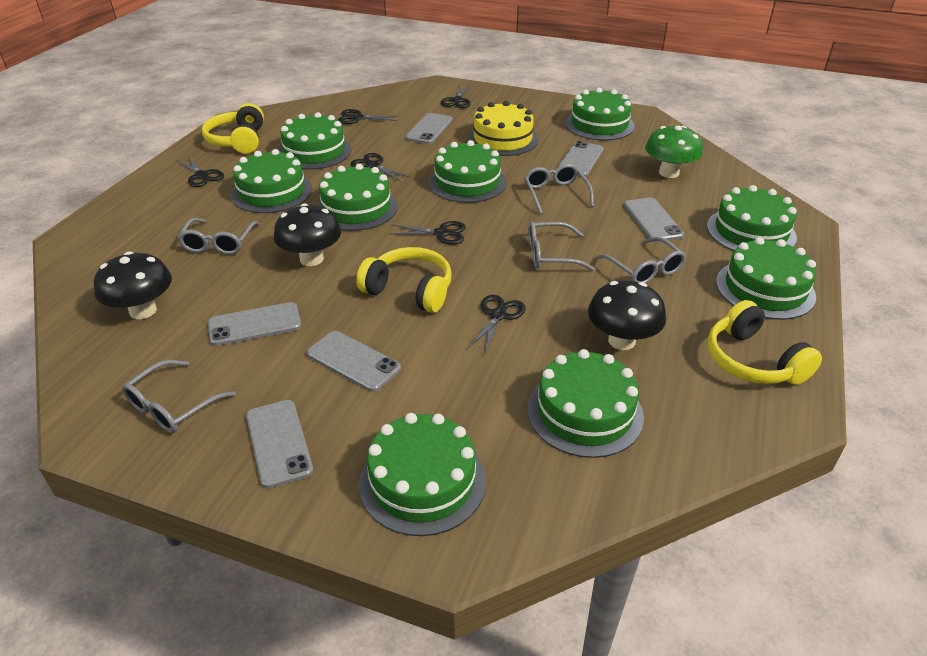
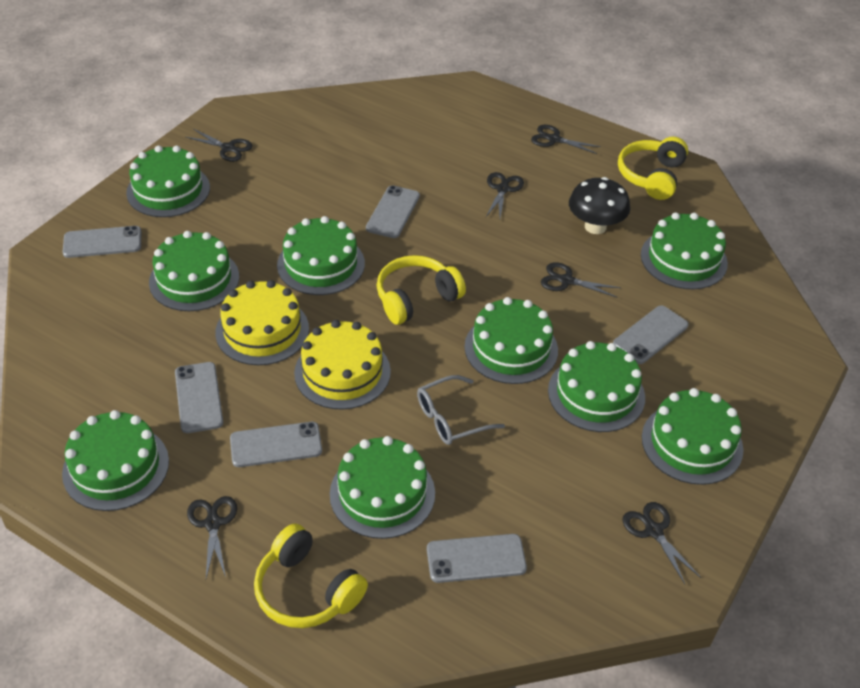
black mushroom: 3 -> 1
green mushroom: 1 -> 0
grey glasses: 5 -> 1
yellow cake: 1 -> 2

